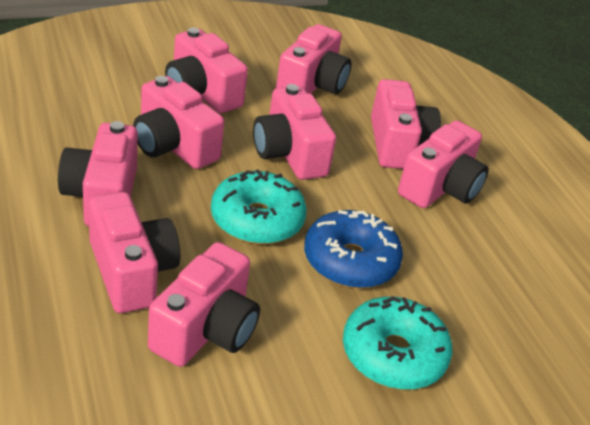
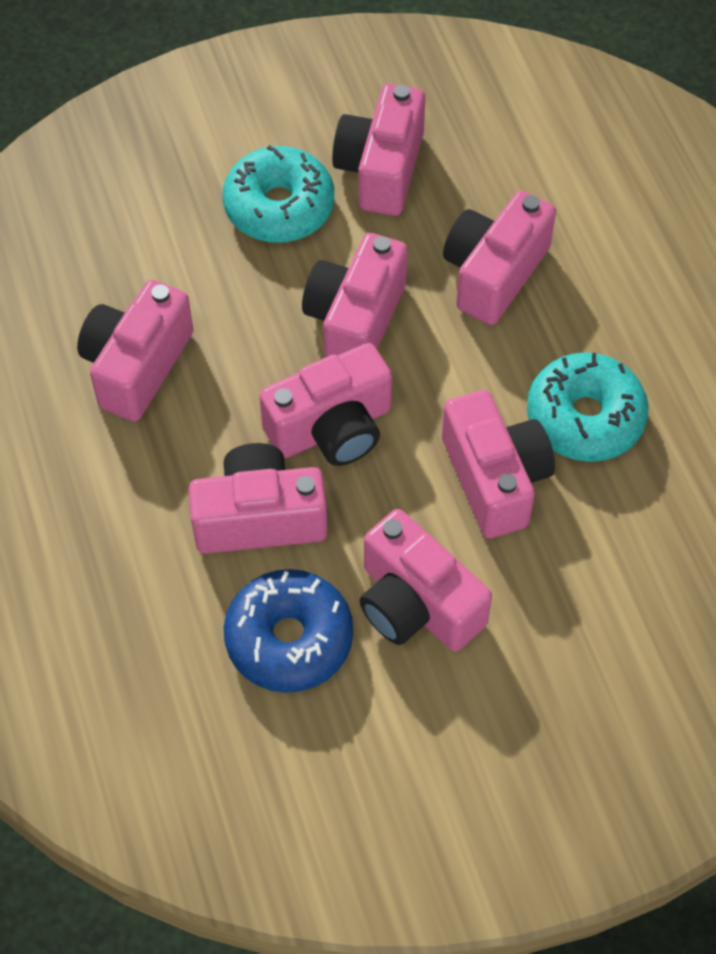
pink camera: 9 -> 8

